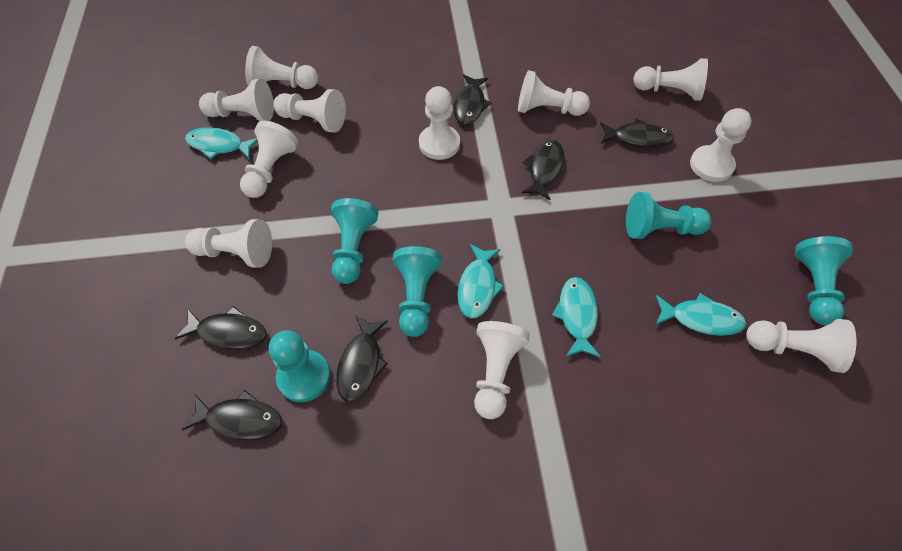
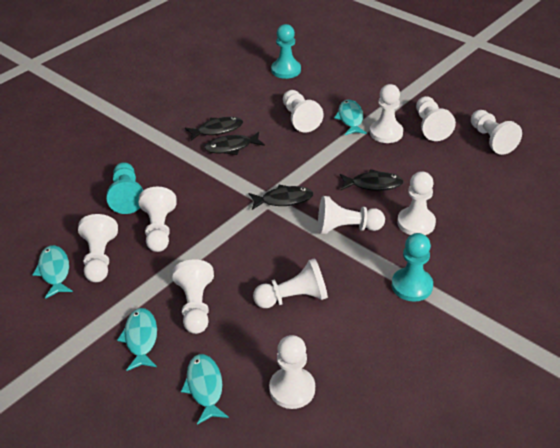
black fish: 6 -> 4
turquoise pawn: 5 -> 3

